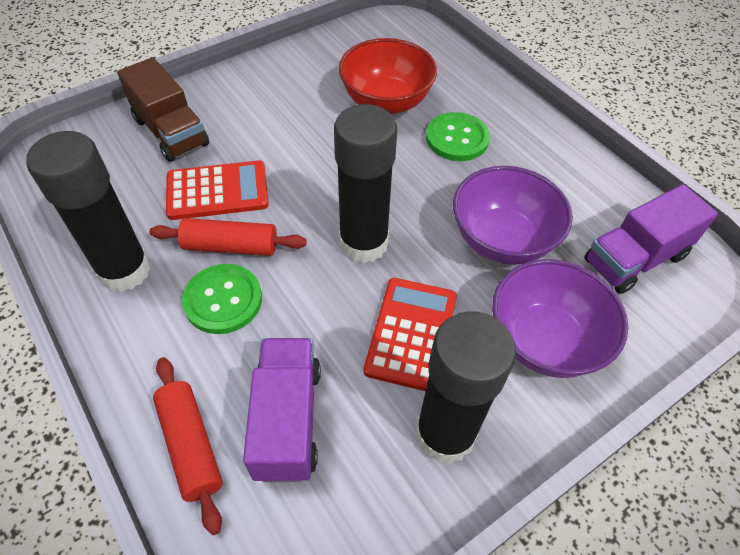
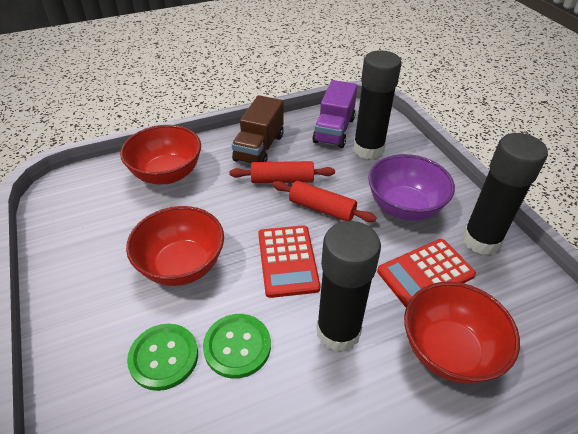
purple bowl: 2 -> 1
purple truck: 2 -> 1
red bowl: 1 -> 3

